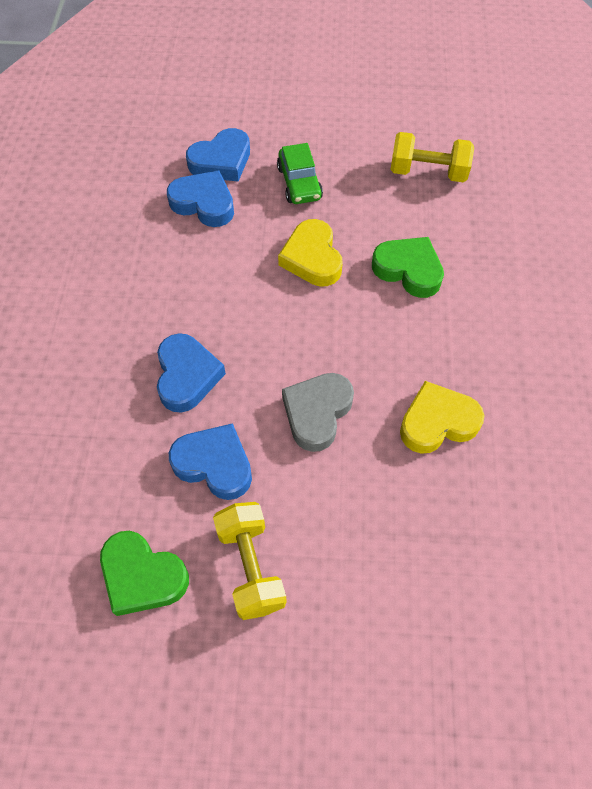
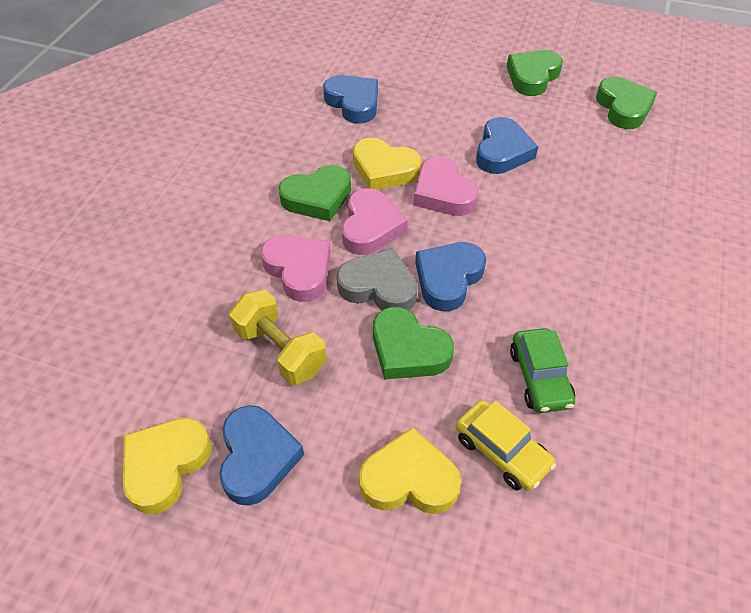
green heart: 2 -> 4
pink heart: 0 -> 3
yellow car: 0 -> 1
yellow dumbbell: 2 -> 1
yellow heart: 2 -> 3

